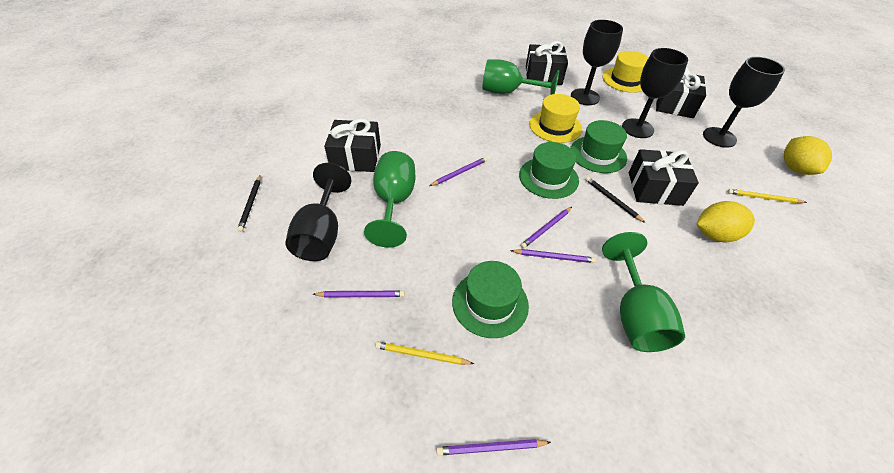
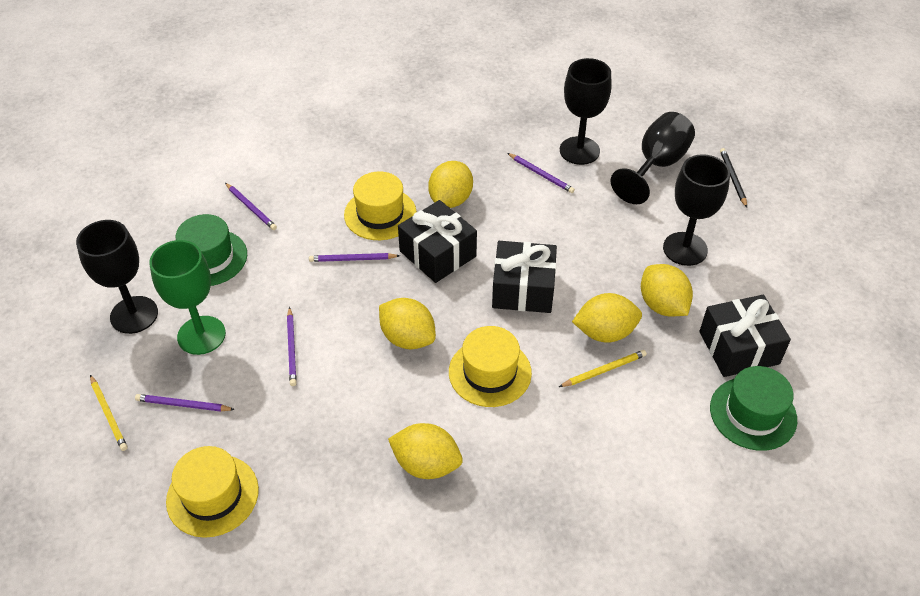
black gift: 4 -> 3
black pencil: 2 -> 1
green goblet: 3 -> 1
green hat: 3 -> 2
yellow hat: 2 -> 3
yellow lemon: 2 -> 5

